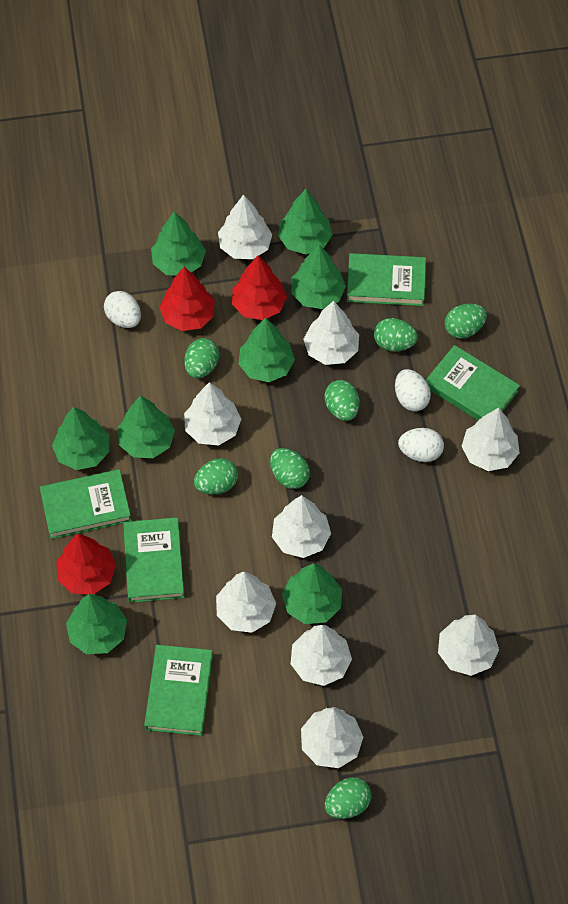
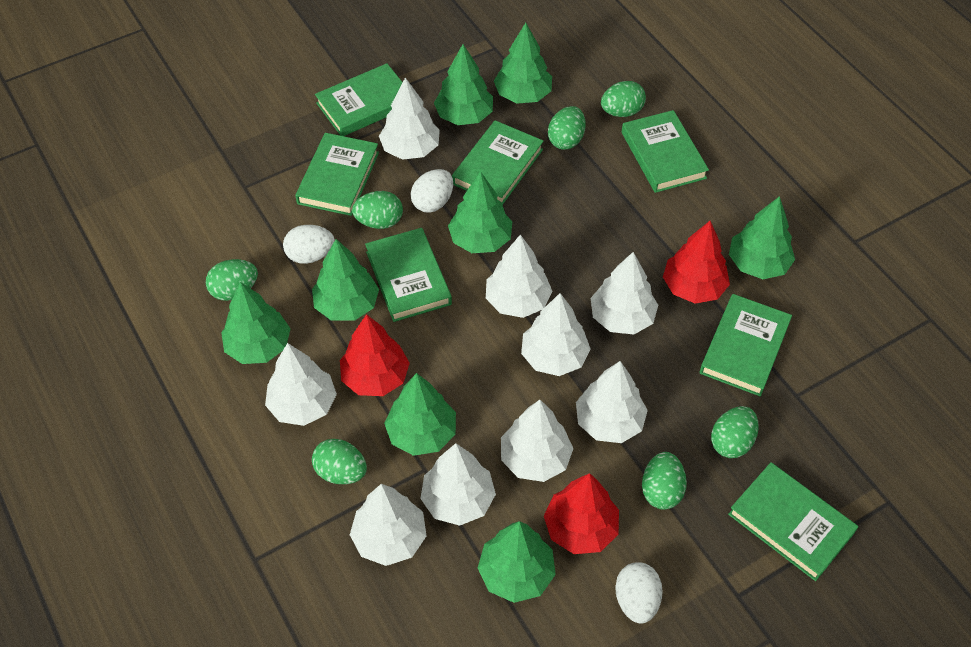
green book: 5 -> 7

